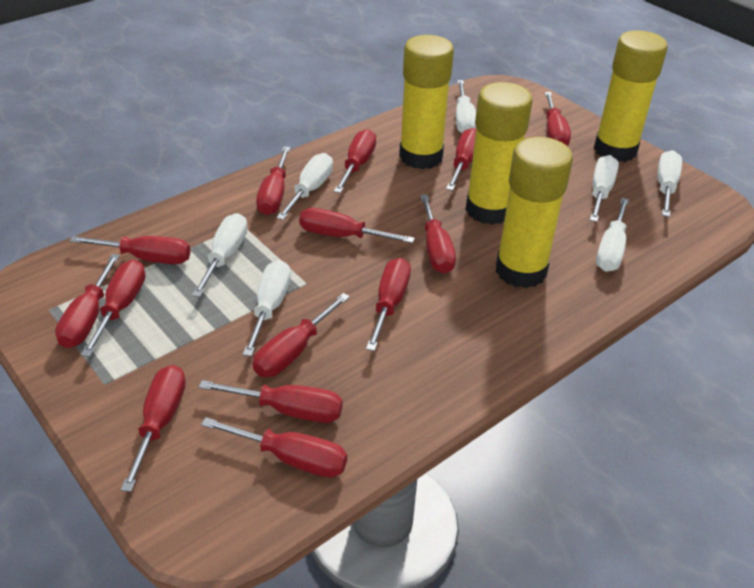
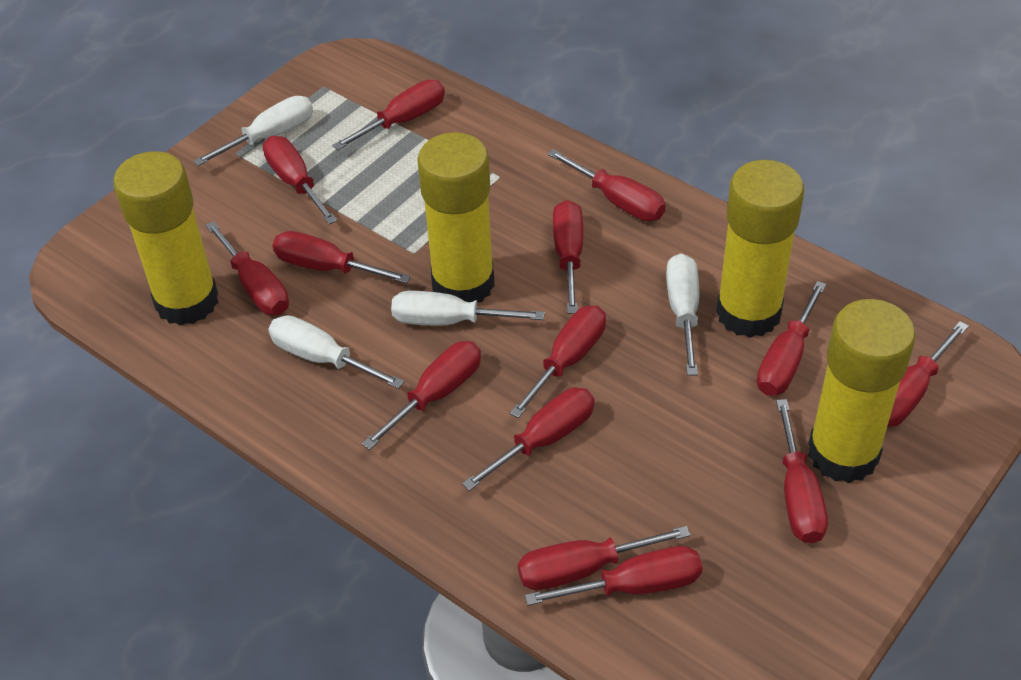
white screwdriver: 7 -> 4

